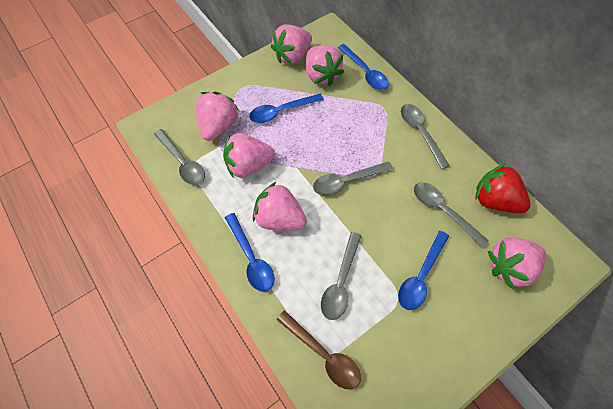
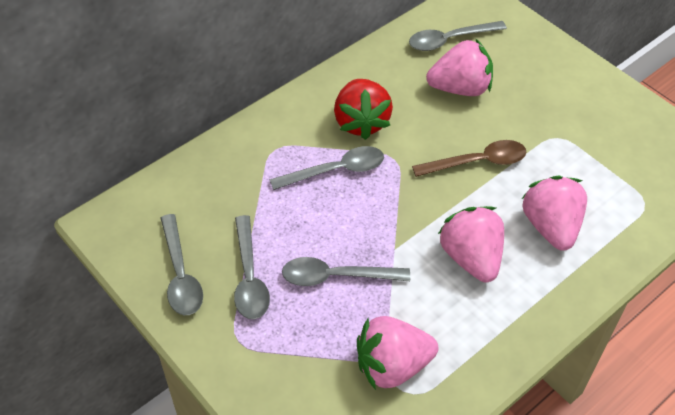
blue spoon: 4 -> 0
pink strawberry: 6 -> 4

